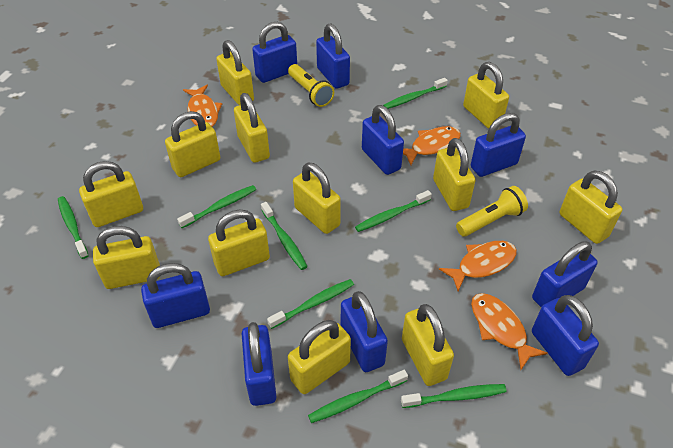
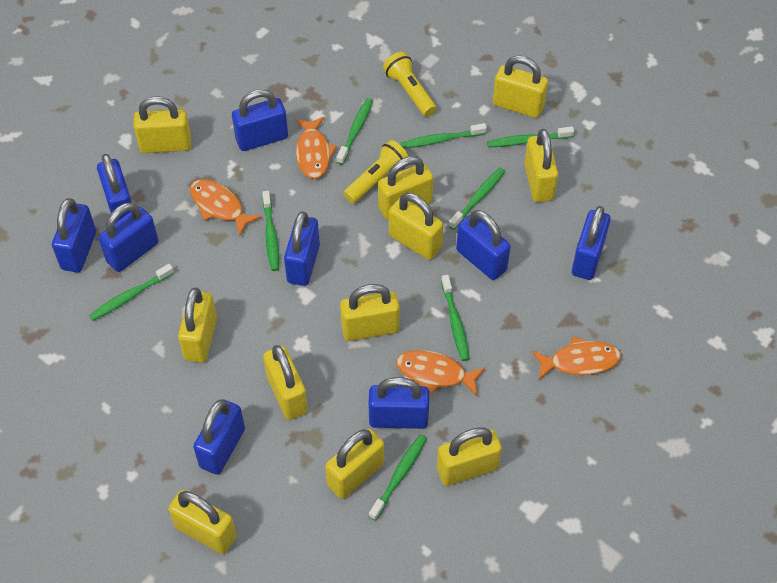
yellow padlock: 12 -> 11

